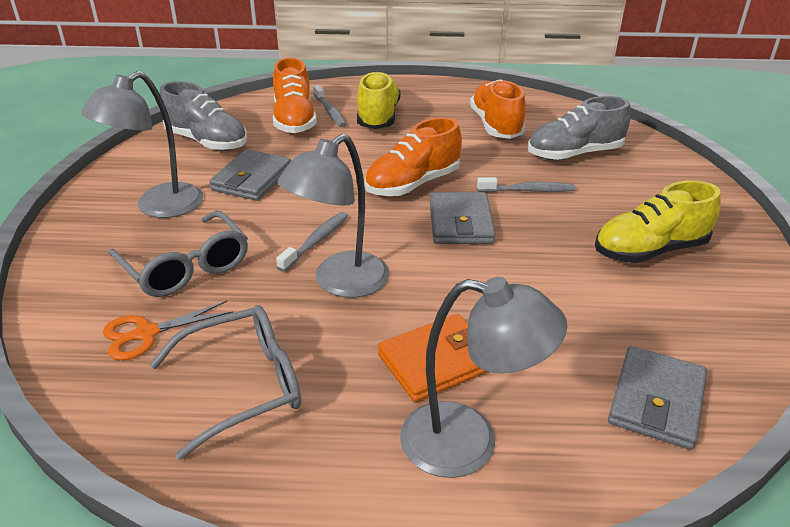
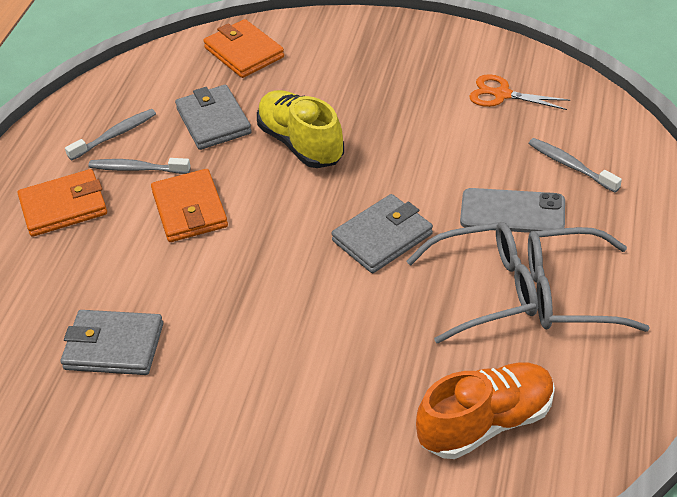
grey lamp: 3 -> 0
grey phone: 0 -> 1
grey shoe: 2 -> 0
orange shoe: 3 -> 1
orange wallet: 1 -> 3
yellow shoe: 2 -> 1

